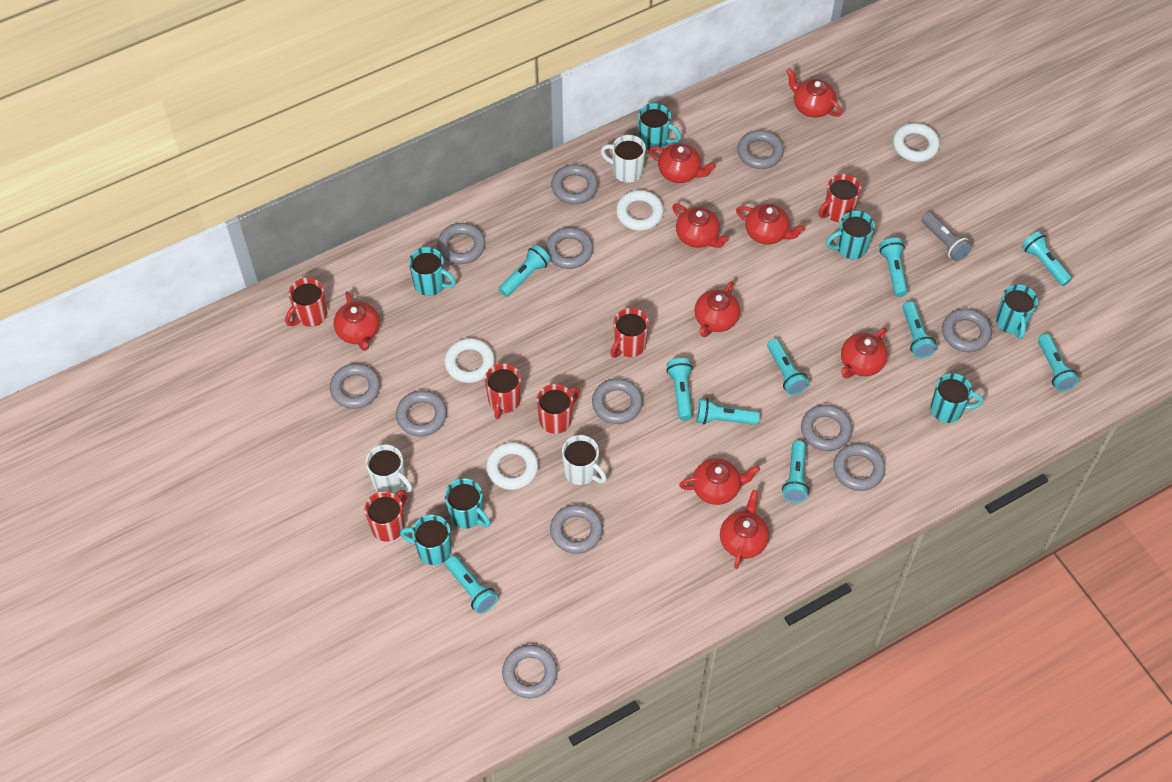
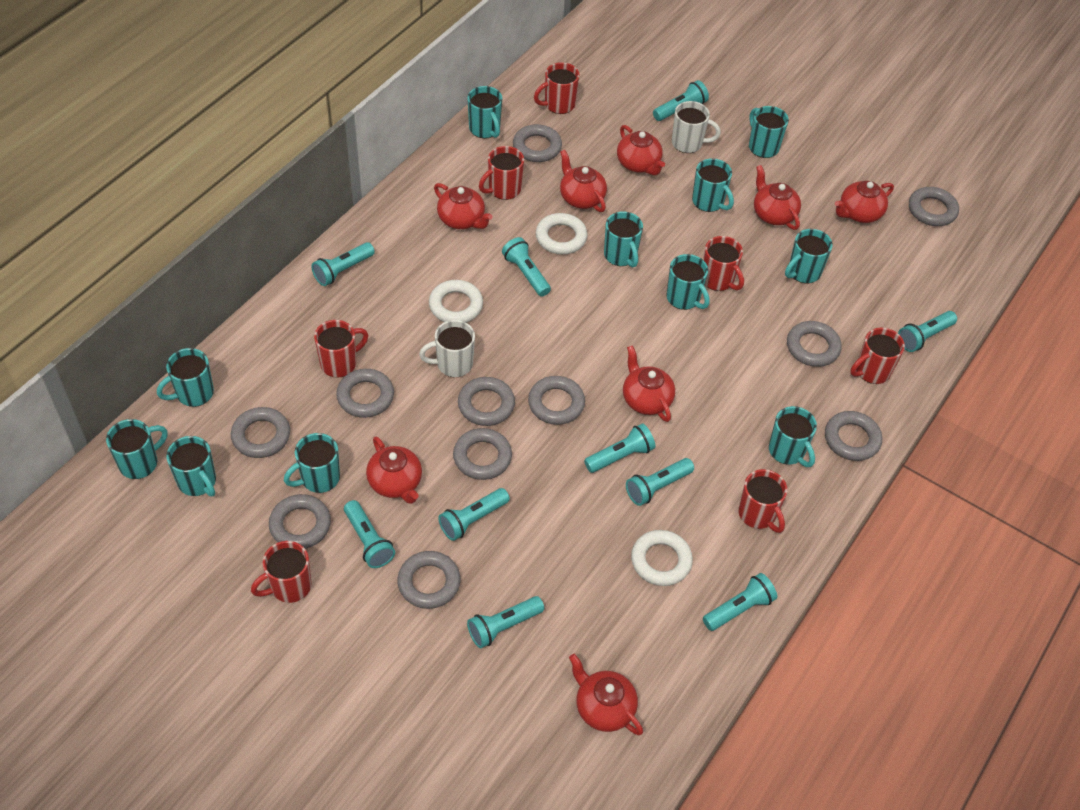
grey flashlight: 1 -> 0
grey ring: 12 -> 11
red mug: 6 -> 7
red teapot: 9 -> 8
turquoise mug: 7 -> 11
white mug: 3 -> 2
white ring: 4 -> 3

